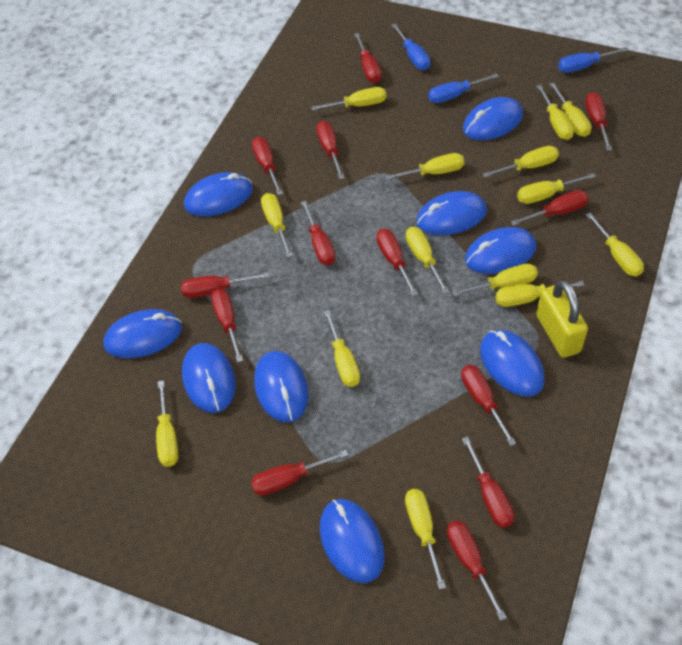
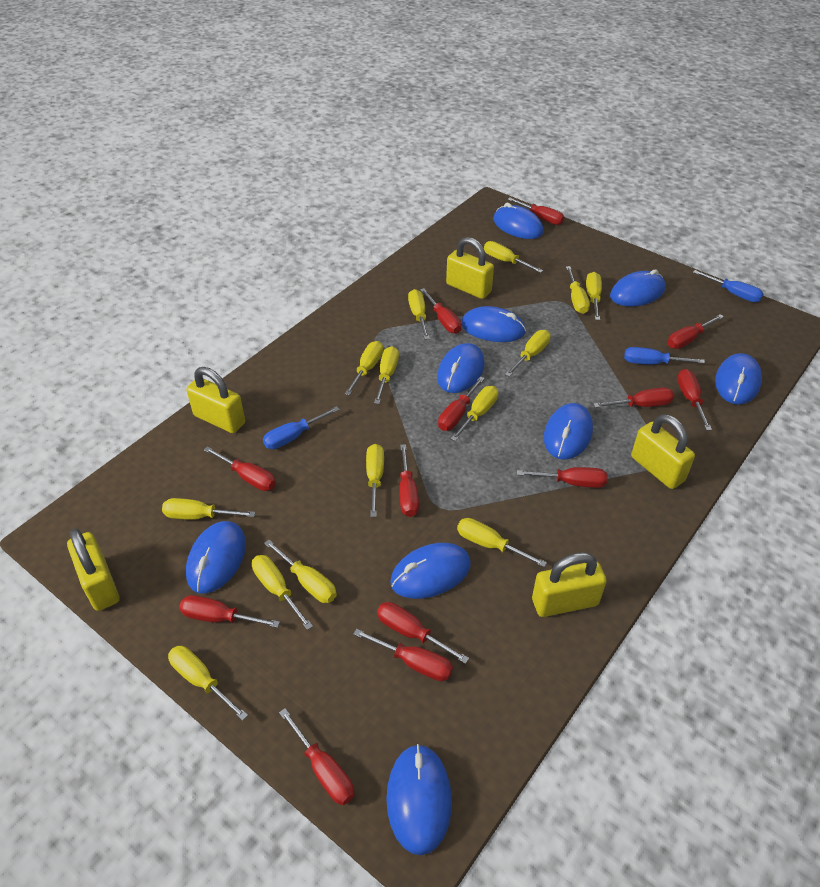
yellow padlock: 1 -> 5

